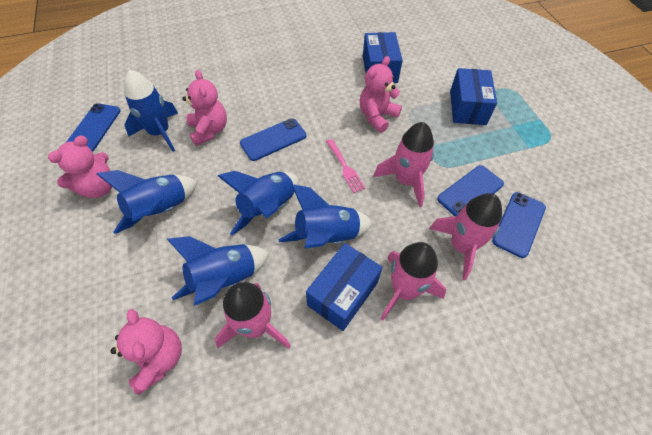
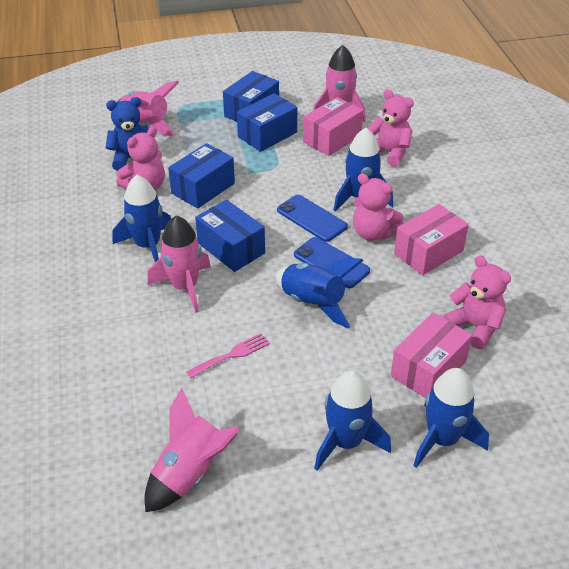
blue box: 3 -> 4
blue phone: 4 -> 2
blue teddy bear: 0 -> 1
pink box: 0 -> 3

